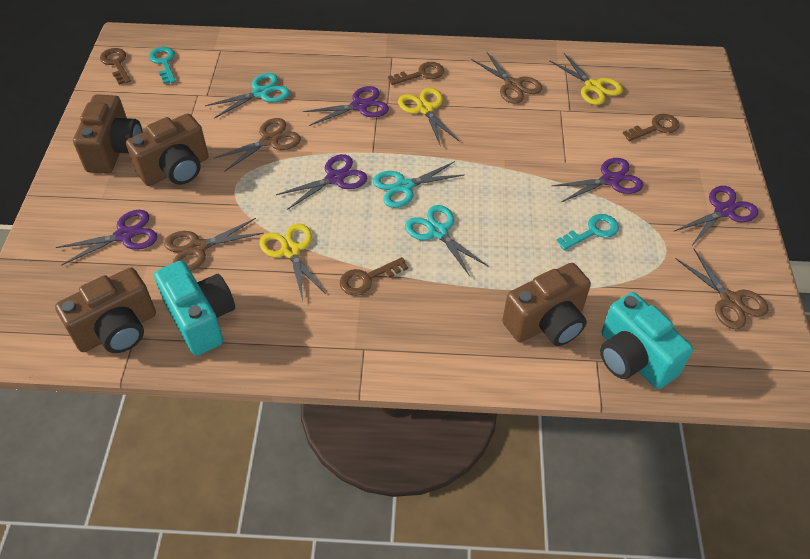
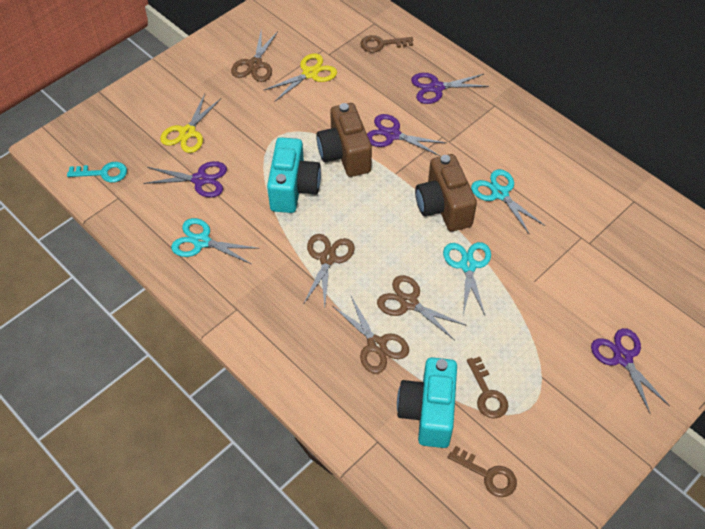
brown camera: 4 -> 2
brown key: 4 -> 3
purple scissors: 5 -> 4
turquoise key: 2 -> 1
yellow scissors: 3 -> 2

